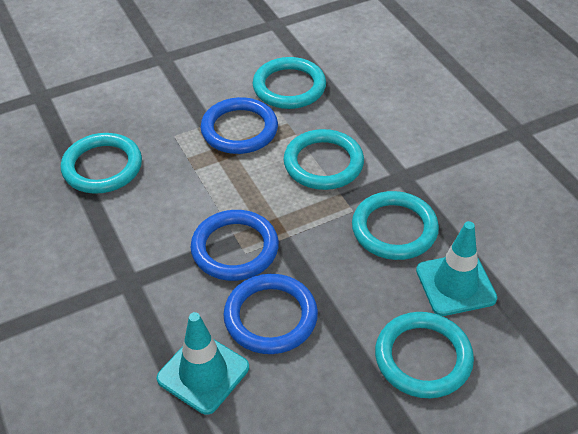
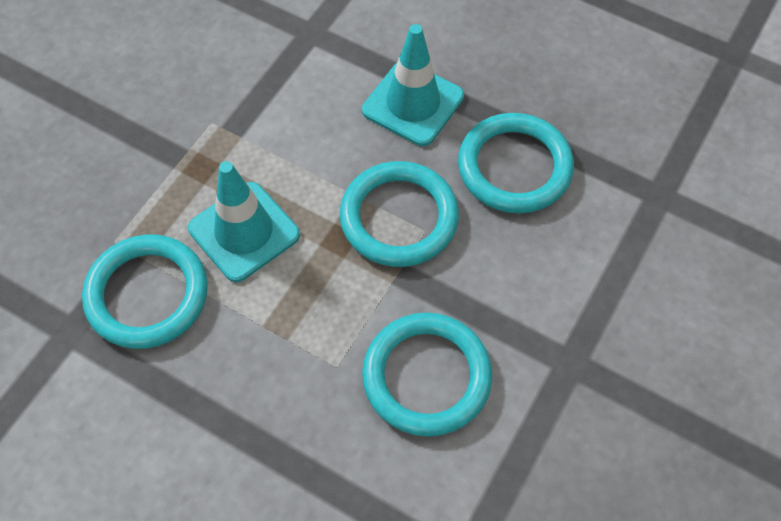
blue ring: 3 -> 0
turquoise ring: 5 -> 4

